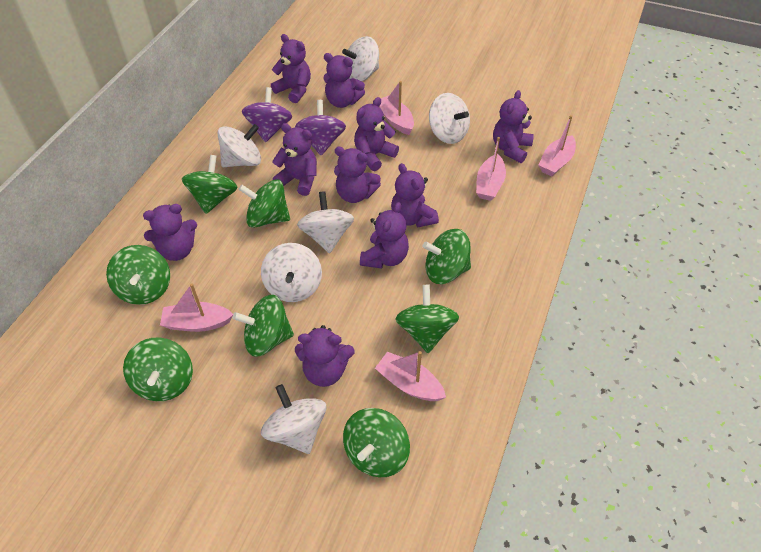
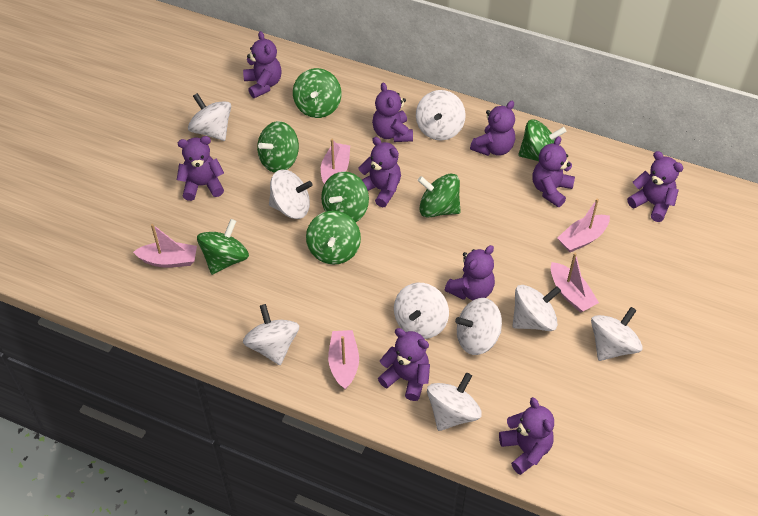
green spinning top: 8 -> 7
purple spinning top: 2 -> 0
white spinning top: 6 -> 9

